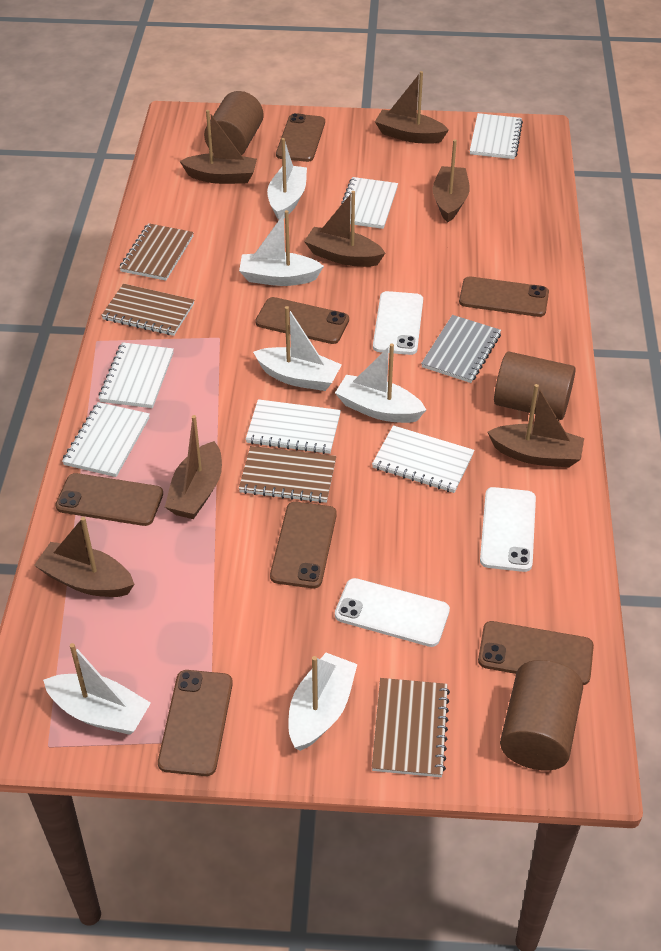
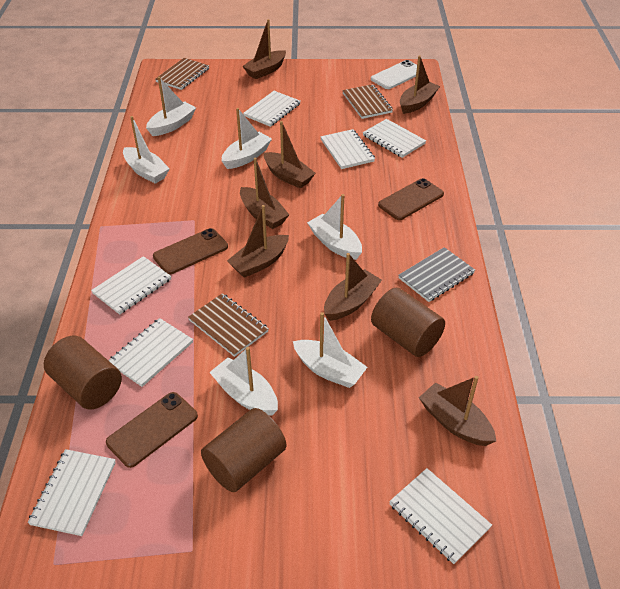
brown notebook: 4 -> 3
brown phone: 7 -> 3
white notebook: 6 -> 7
white phone: 3 -> 1

